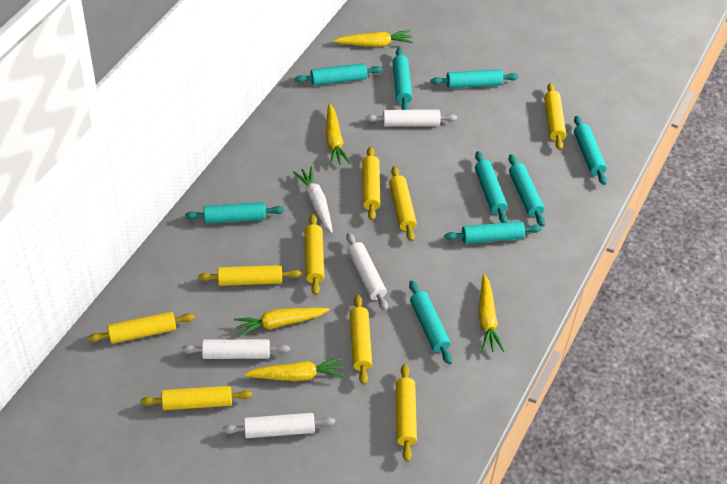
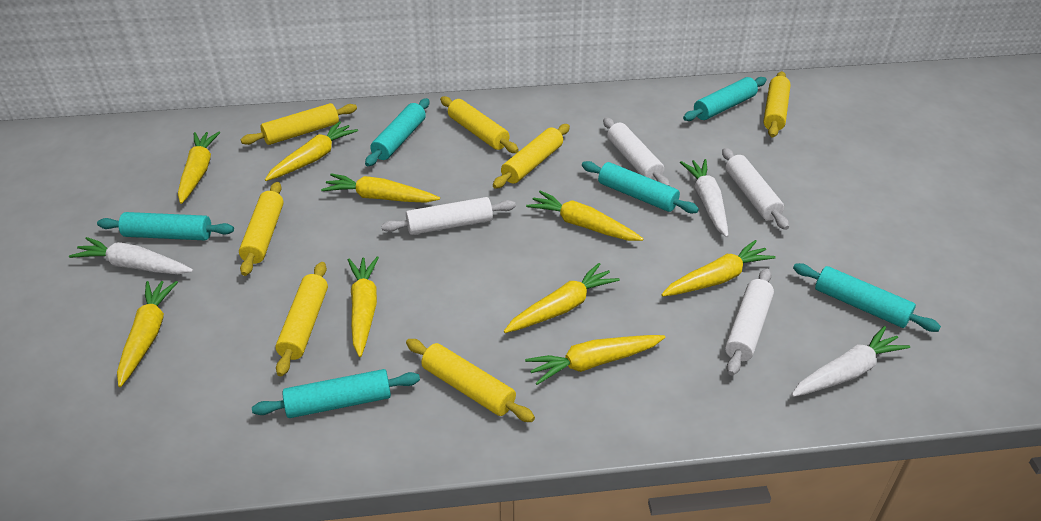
turquoise rolling pin: 9 -> 6
white carrot: 1 -> 3
yellow carrot: 5 -> 9
yellow rolling pin: 9 -> 7

